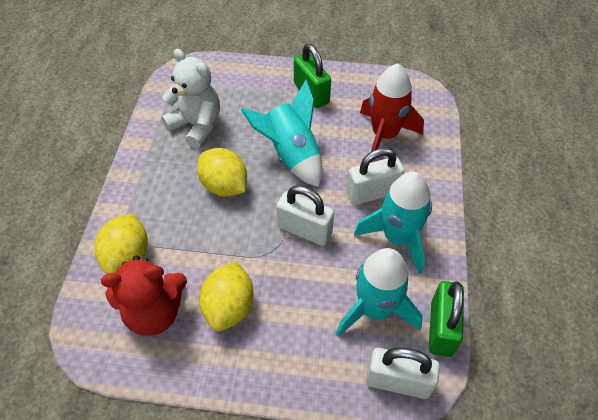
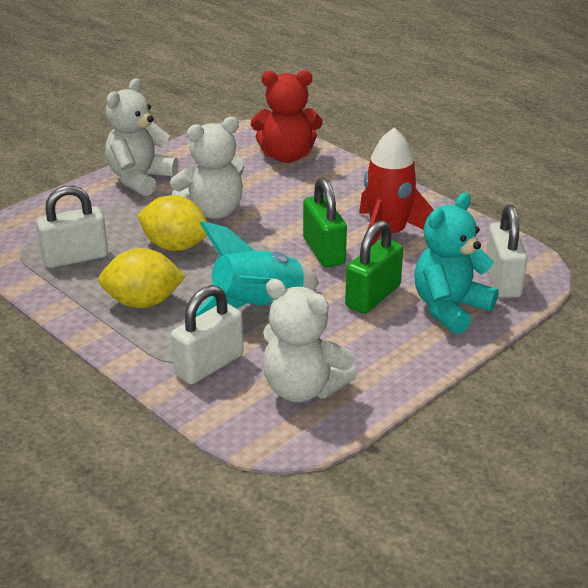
turquoise rocket: 3 -> 1
turquoise teddy bear: 0 -> 1
white teddy bear: 1 -> 3
yellow lemon: 3 -> 2

